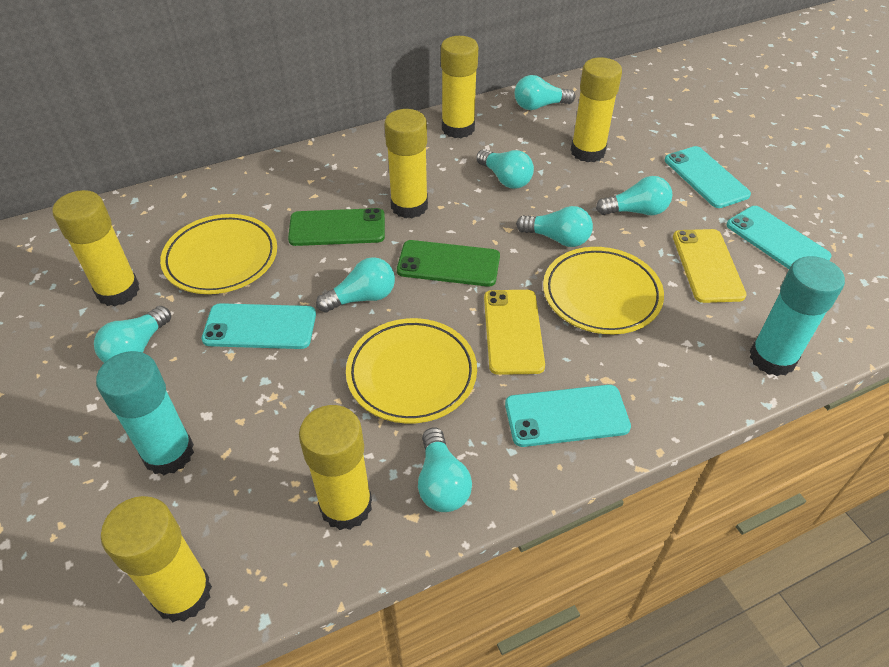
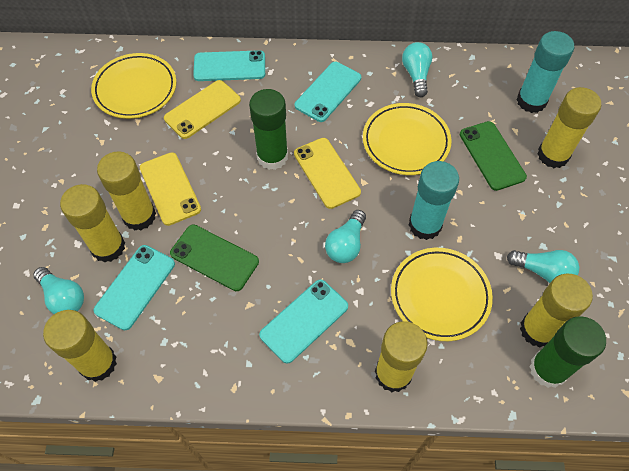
green glue stick: 0 -> 2
turquoise light bulb: 7 -> 4
yellow phone: 2 -> 3

